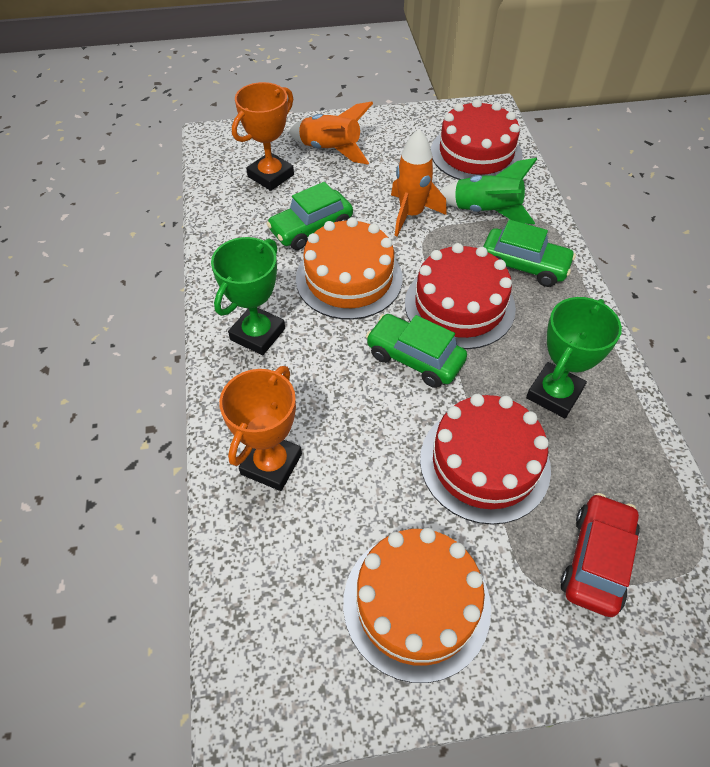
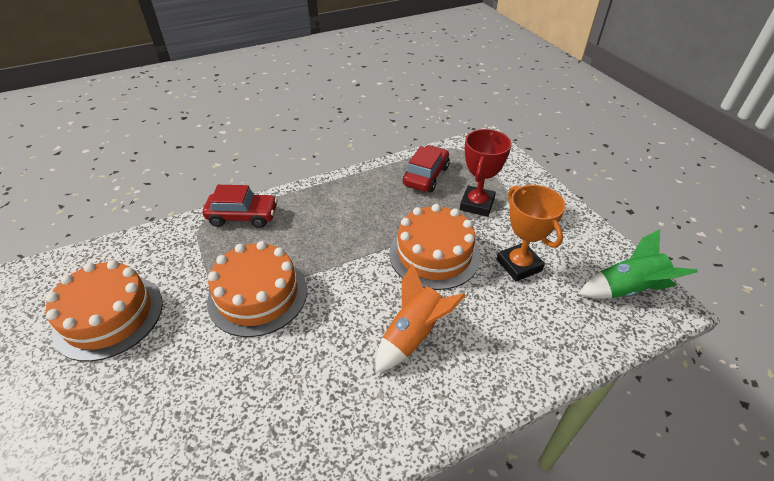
green car: 3 -> 0
green trophy: 2 -> 0
orange cake: 2 -> 3
orange rocket: 2 -> 1
orange trophy: 2 -> 1
red cake: 3 -> 0
red car: 1 -> 2
red trophy: 0 -> 1

